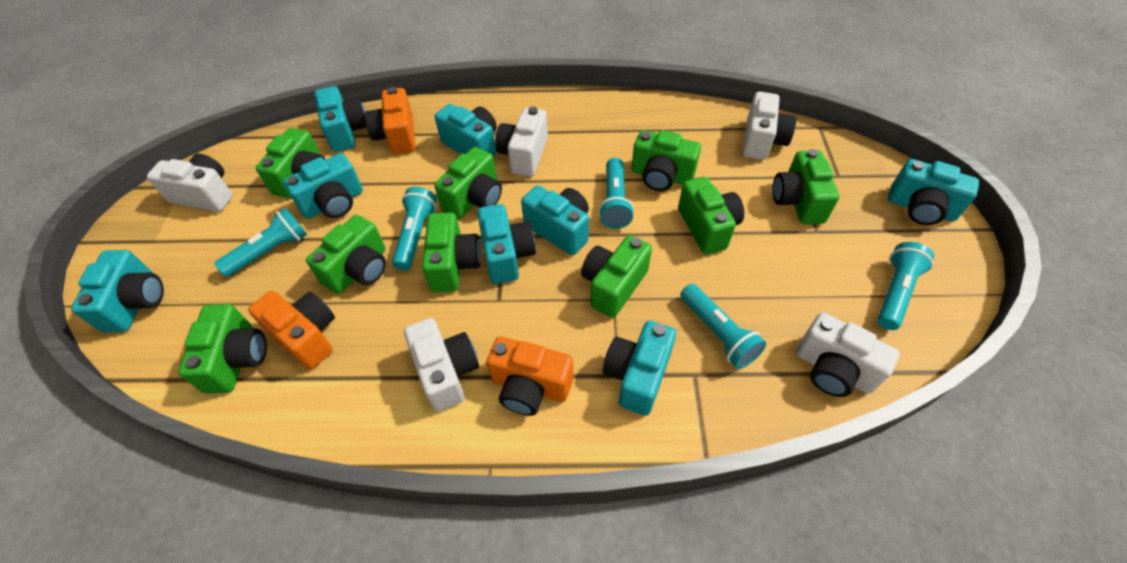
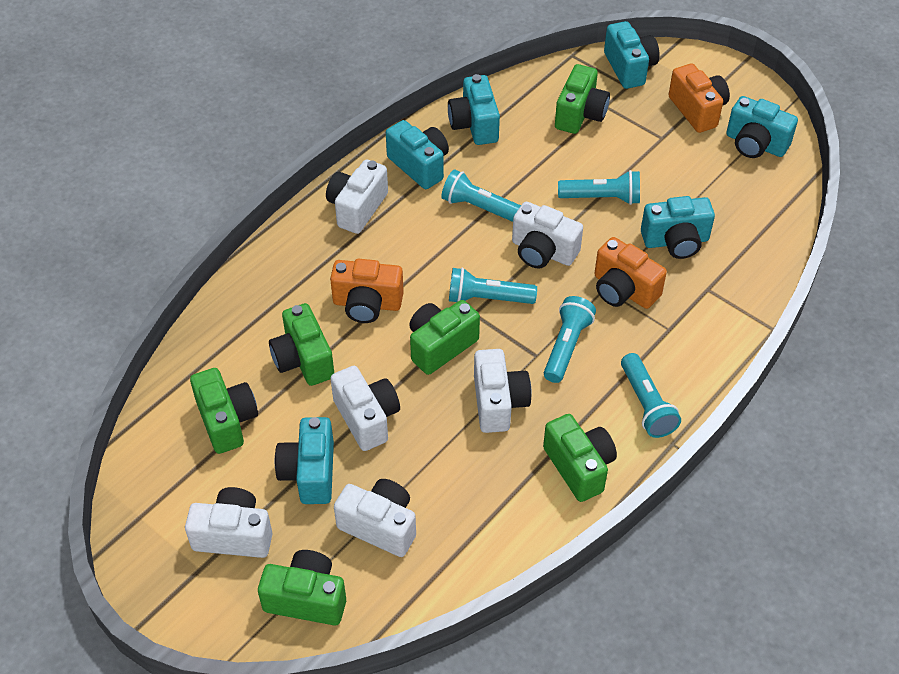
green camera: 9 -> 6
turquoise camera: 8 -> 6
white camera: 5 -> 6

